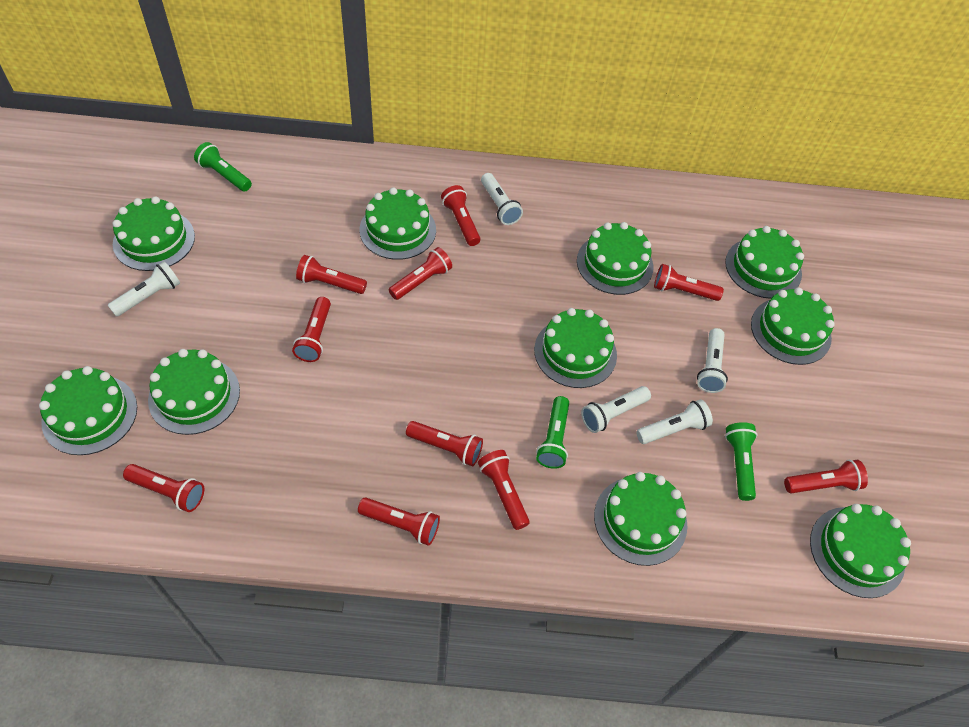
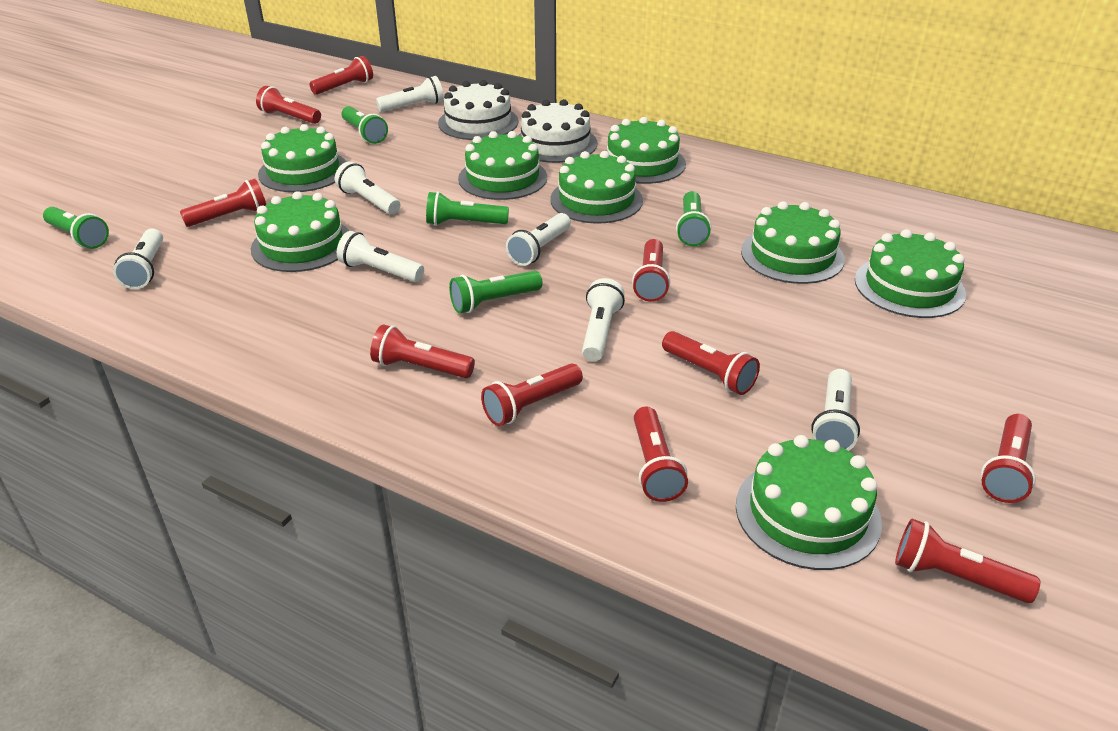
green cake: 10 -> 8
green flashlight: 3 -> 5
white cake: 0 -> 2
white flashlight: 5 -> 7

